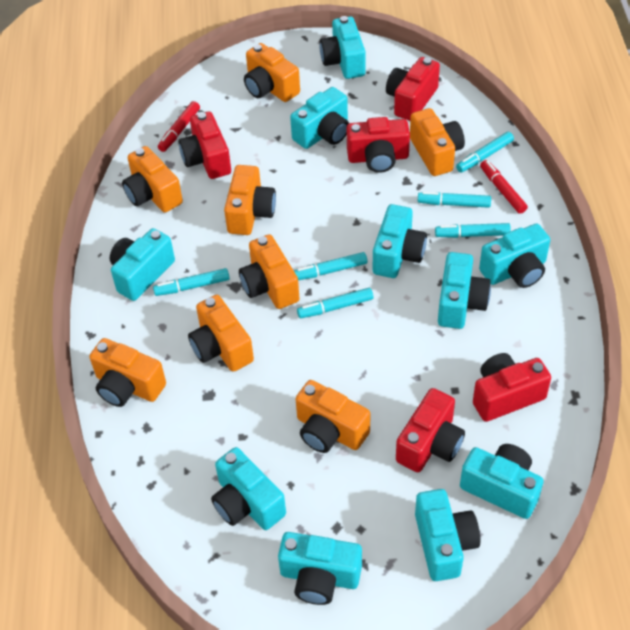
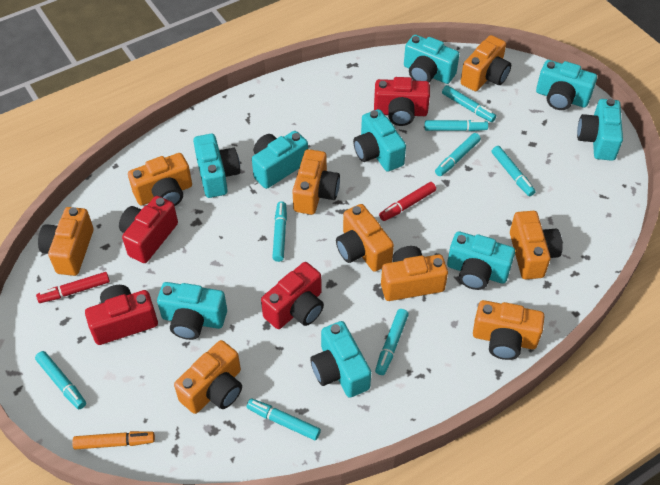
orange camera: 8 -> 9
orange marker: 0 -> 1
red camera: 5 -> 4
turquoise camera: 10 -> 9
turquoise marker: 6 -> 8

